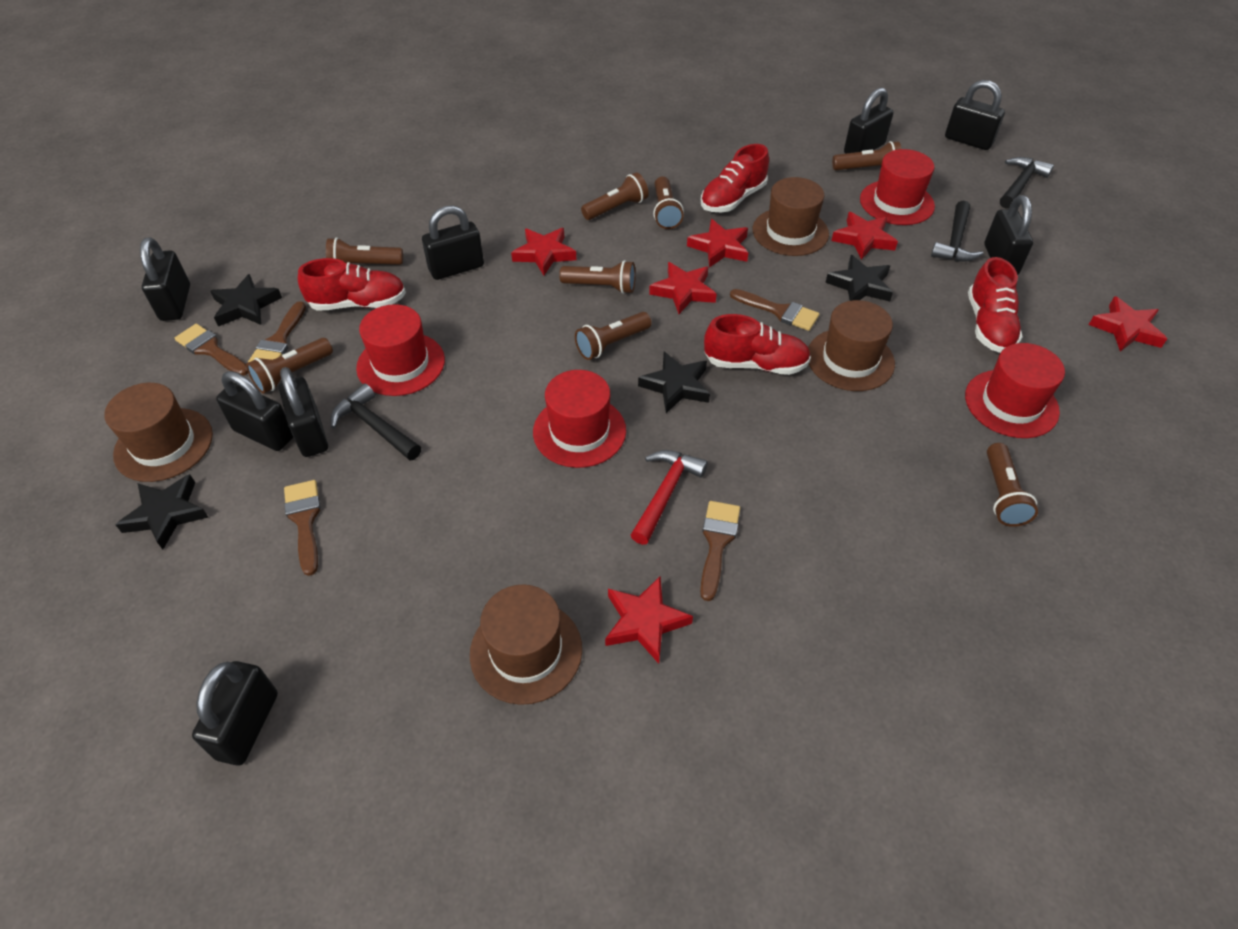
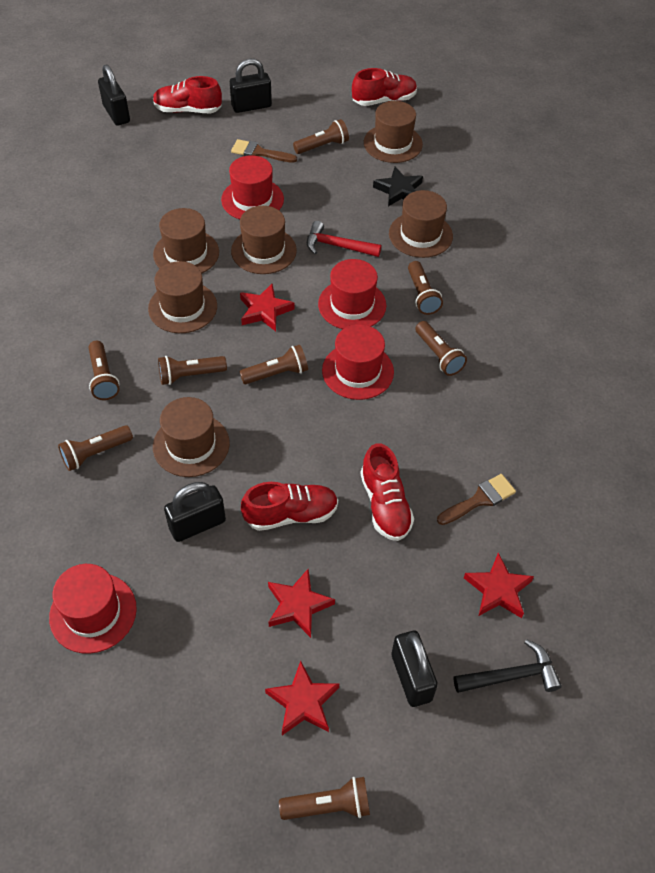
black hammer: 3 -> 1
black padlock: 8 -> 4
black star: 4 -> 1
brown brush: 5 -> 2
brown hat: 4 -> 6
red star: 6 -> 4

